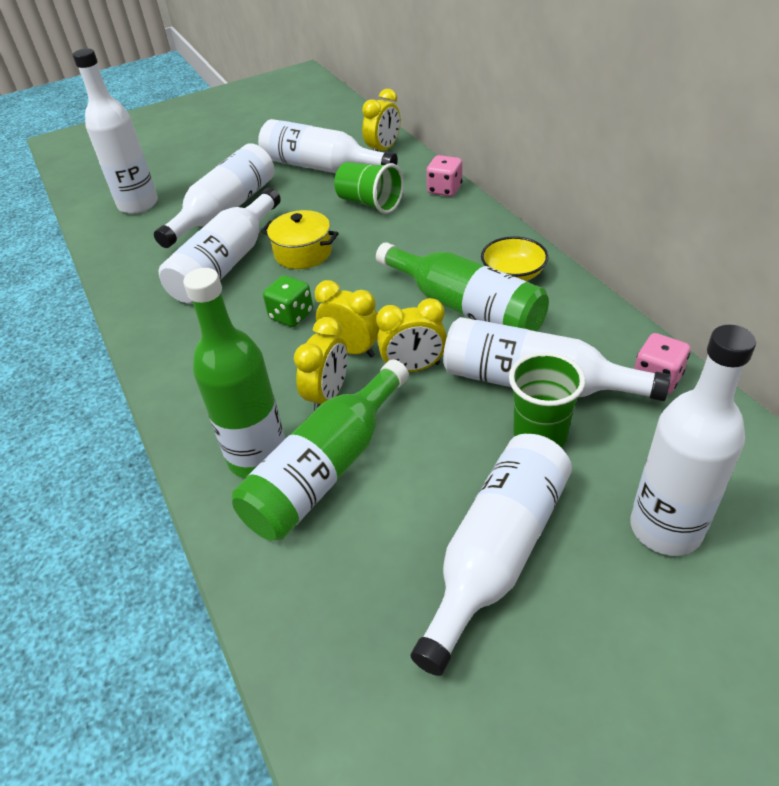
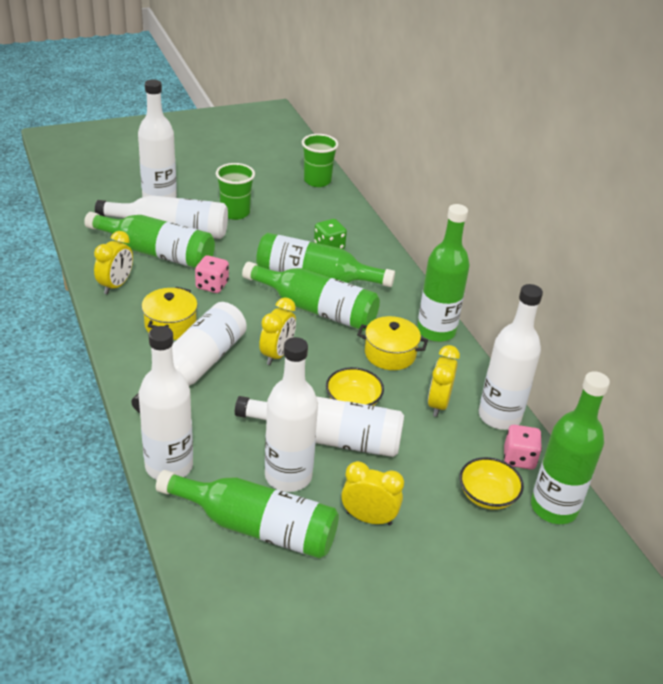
green bottle: 3 -> 6
yellow bowl: 1 -> 2
yellow pot: 1 -> 2

